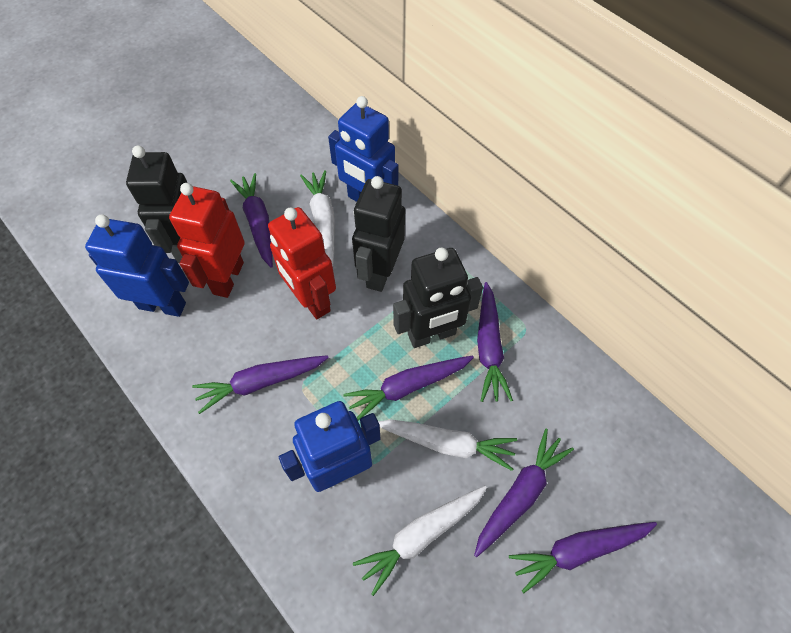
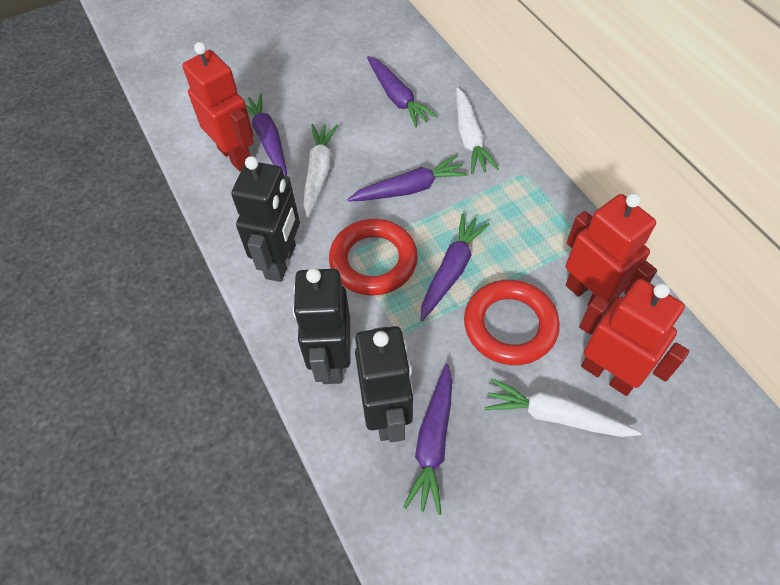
blue robot: 3 -> 0
purple carrot: 6 -> 5
red ring: 0 -> 2
red robot: 2 -> 3

